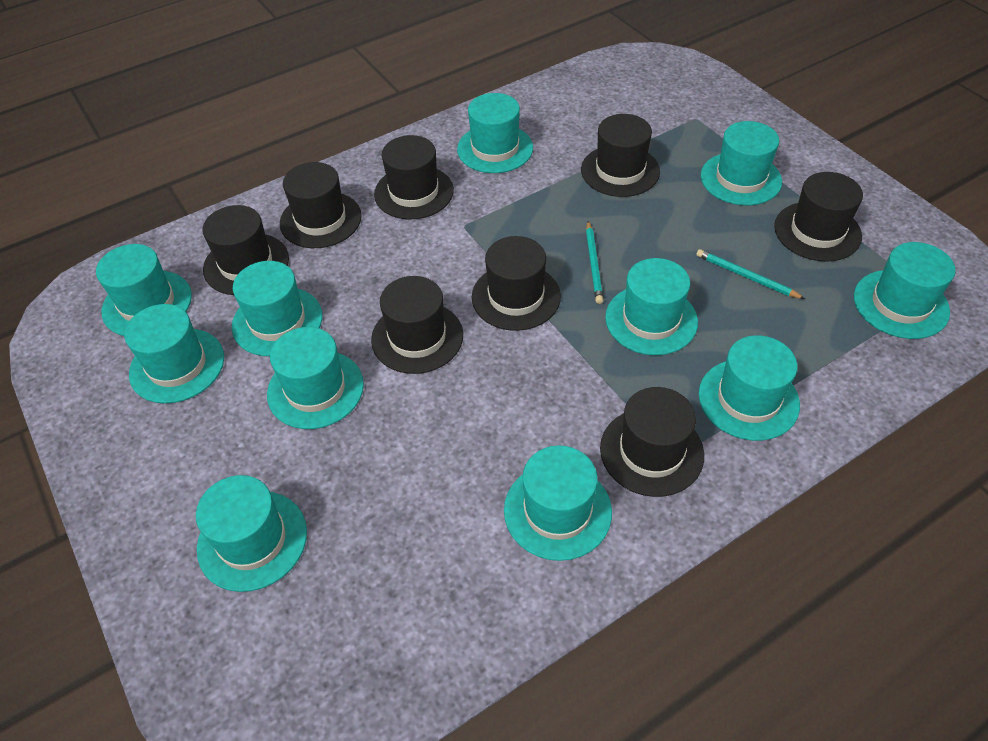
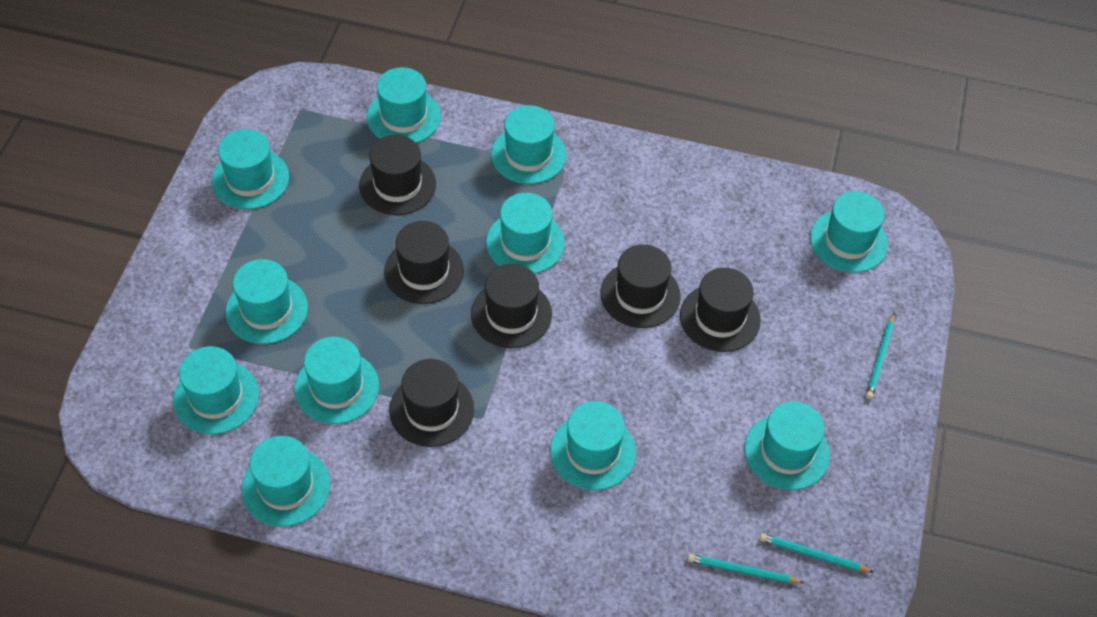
black hat: 8 -> 6
turquoise pencil: 2 -> 3

